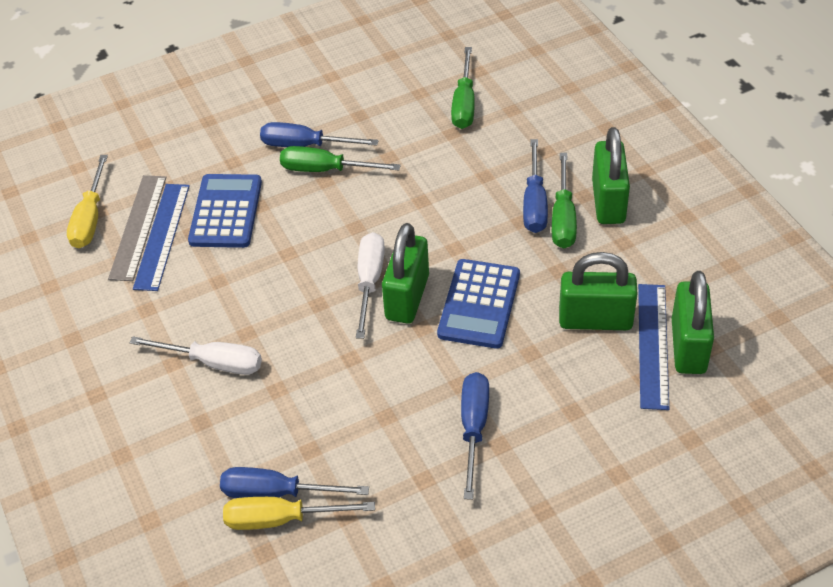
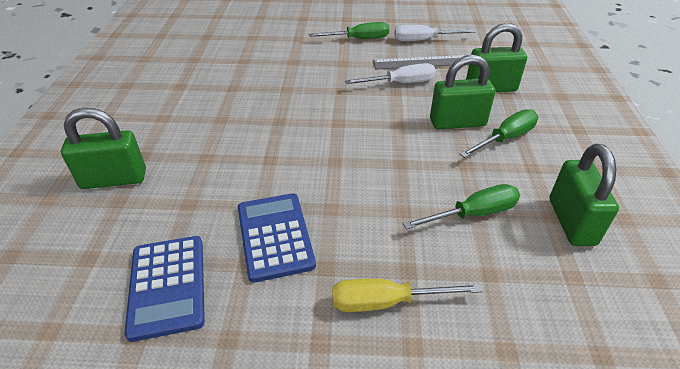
blue ruler: 2 -> 0
blue screwdriver: 4 -> 0
yellow screwdriver: 2 -> 1

